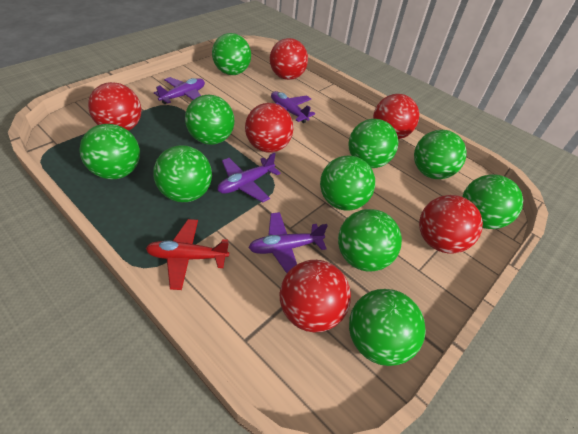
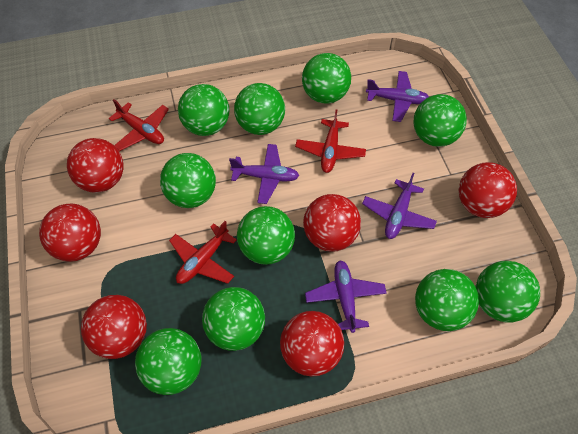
red plane: 1 -> 3

